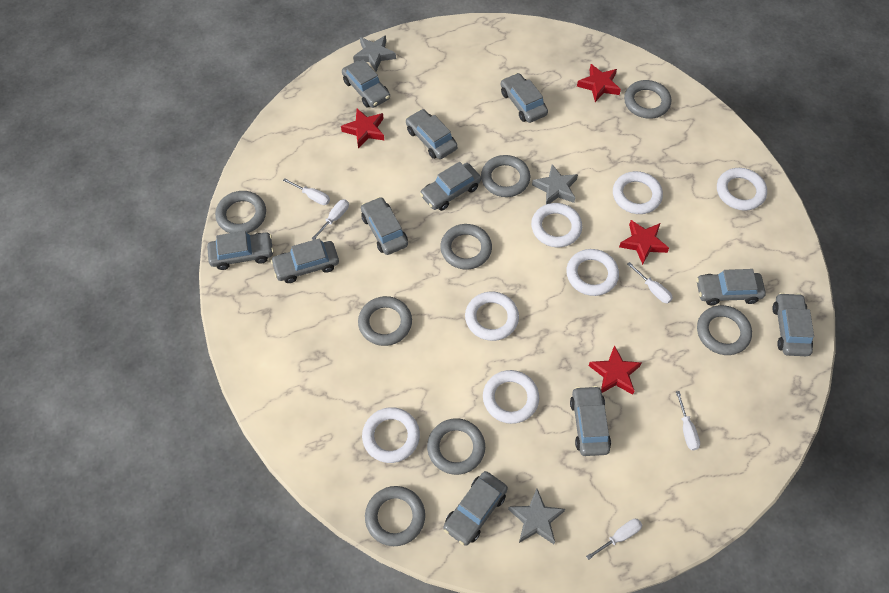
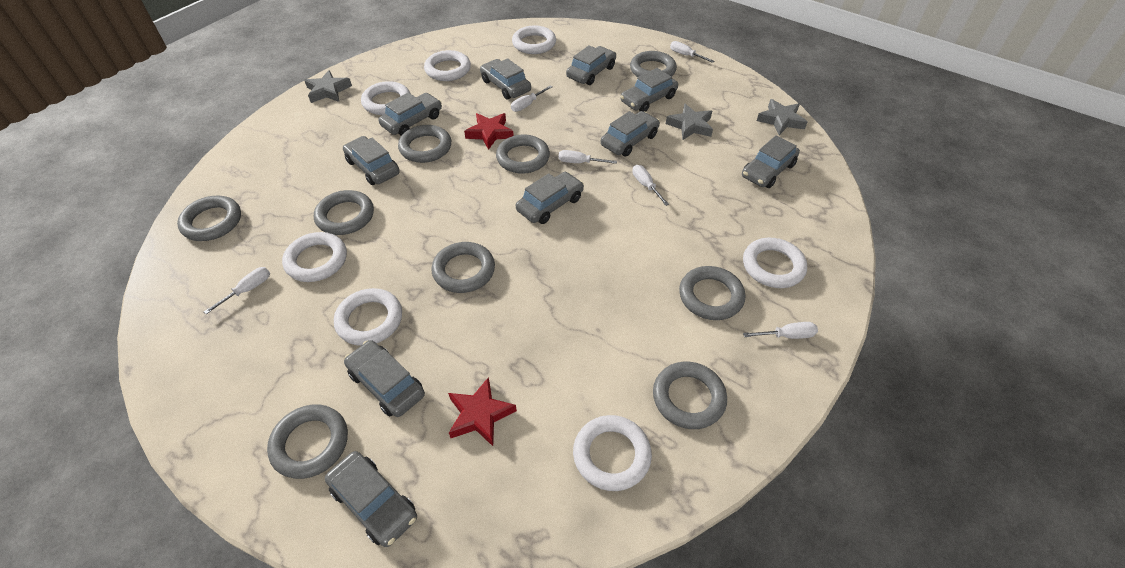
grey car: 11 -> 10
grey ring: 8 -> 9
red star: 4 -> 2
white screwdriver: 5 -> 6

